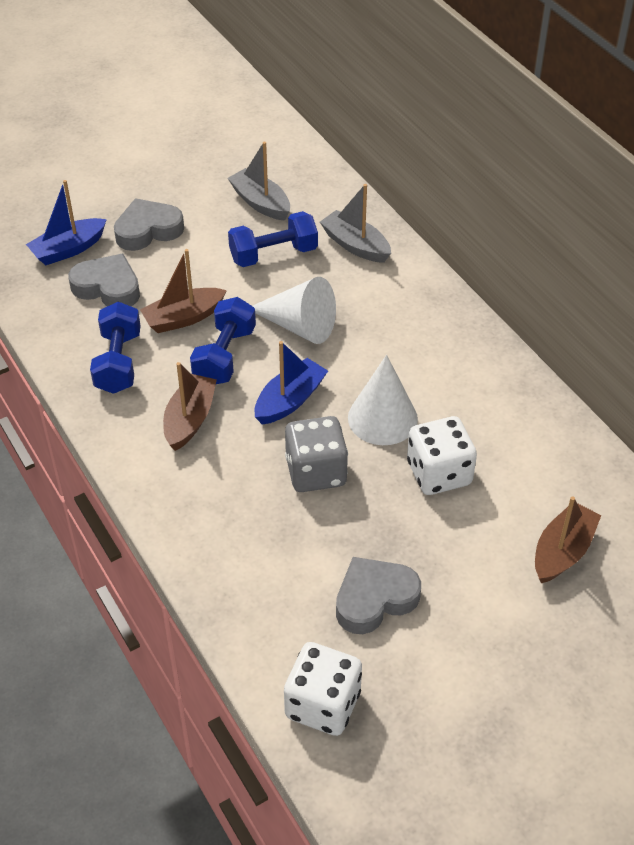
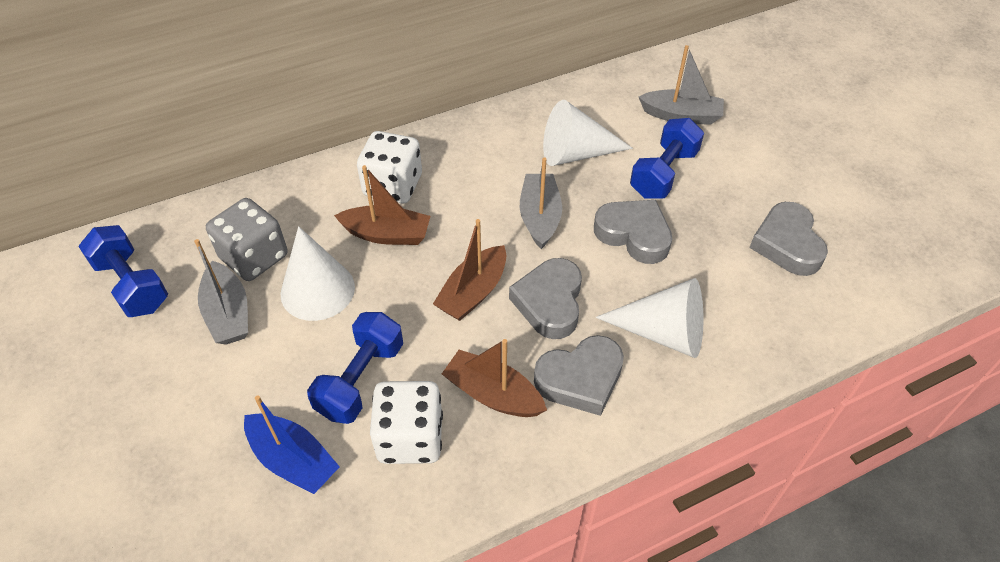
blue boat: 2 -> 1
grey boat: 2 -> 3
grey heart: 3 -> 4
white cone: 2 -> 3

